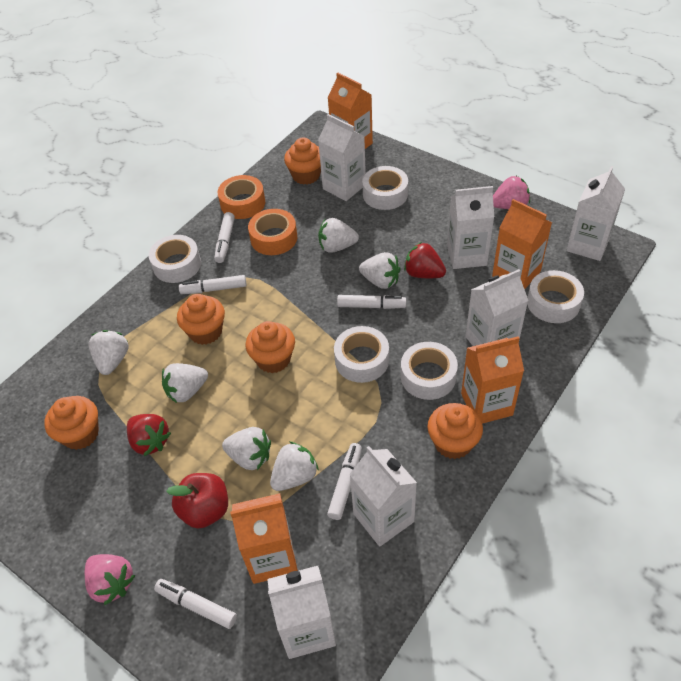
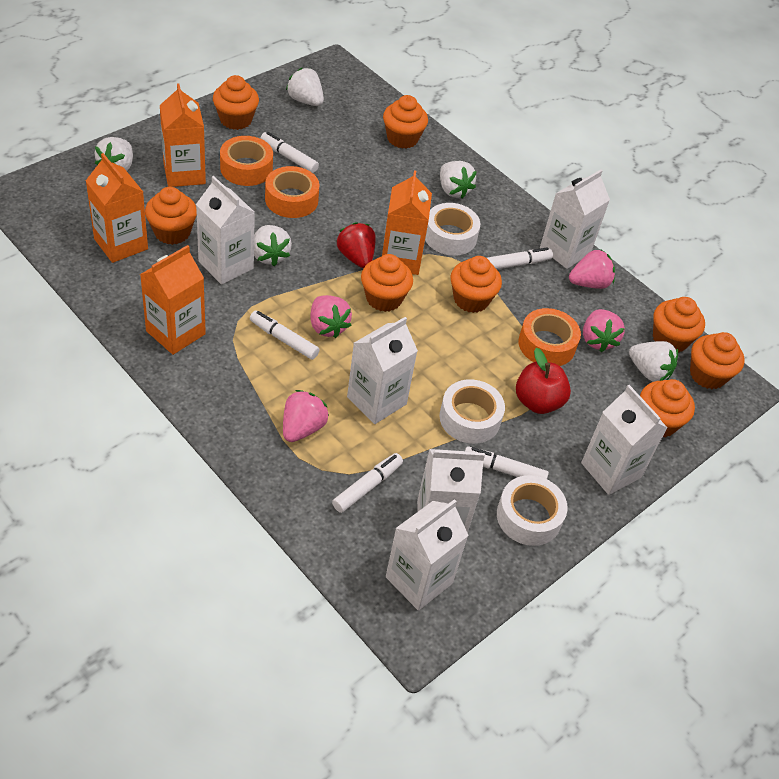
orange cupcake: 5 -> 8
orange tape: 2 -> 3
pink strawberry: 2 -> 4
red strawberry: 2 -> 1
white strawberry: 6 -> 5
white tape: 5 -> 3

